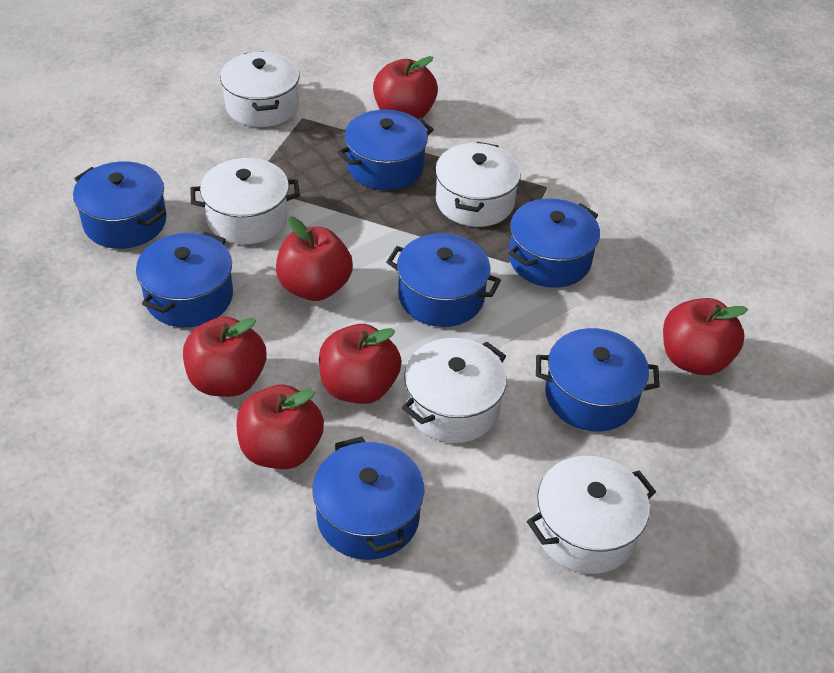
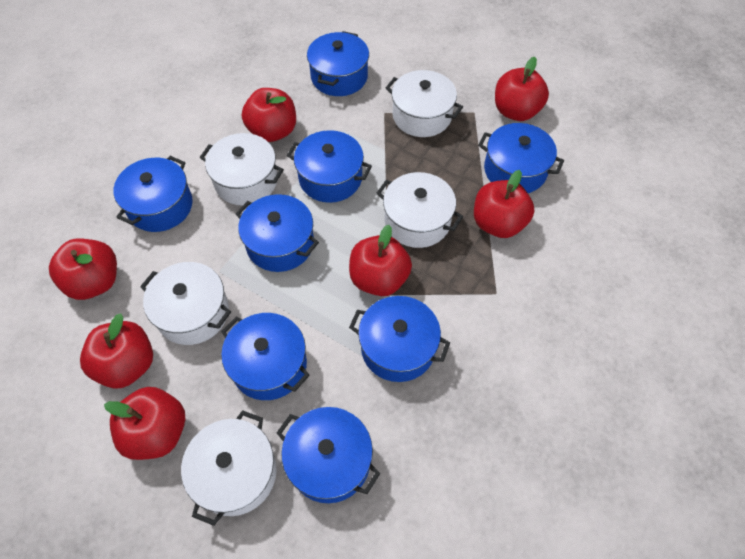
blue pot: 7 -> 8
red apple: 6 -> 7

